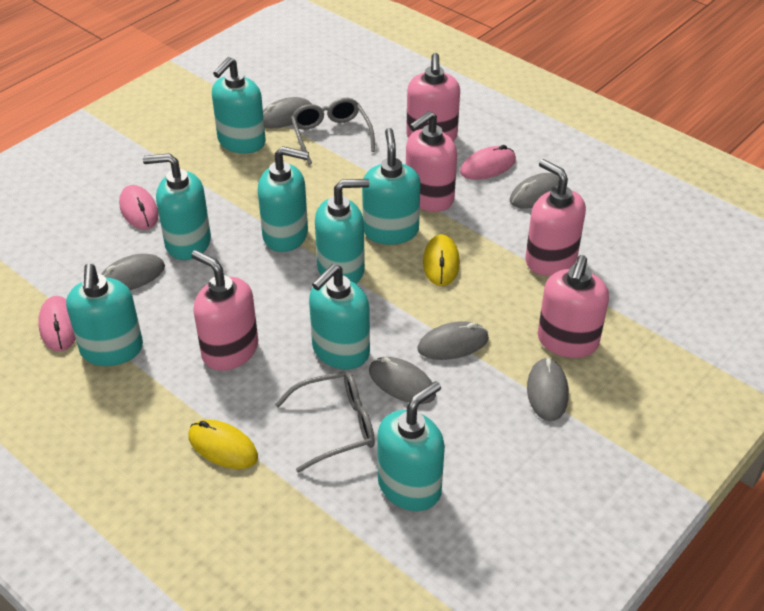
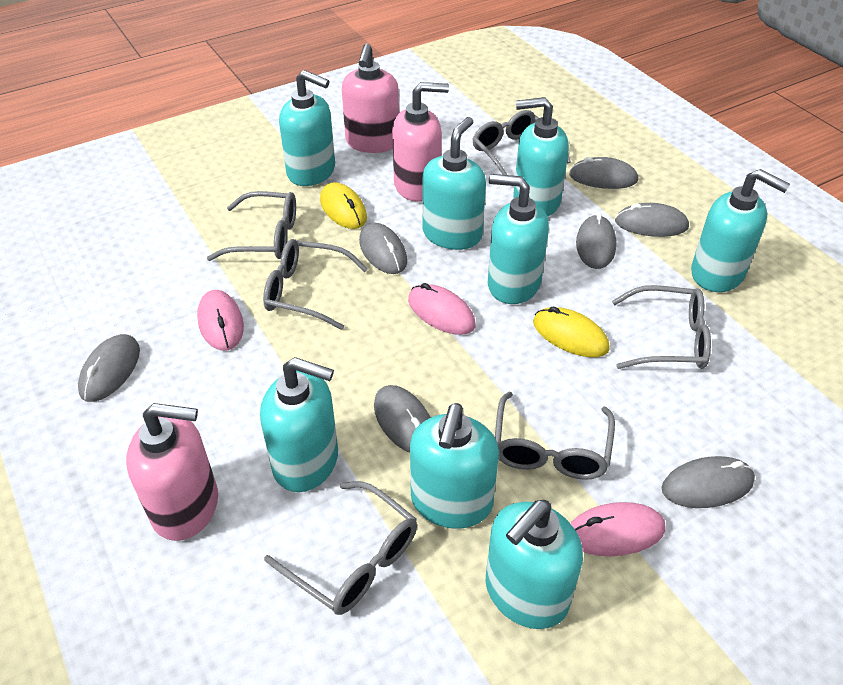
grey glasses: 2 -> 6
grey mouse: 6 -> 7
pink soap dispenser: 5 -> 3

